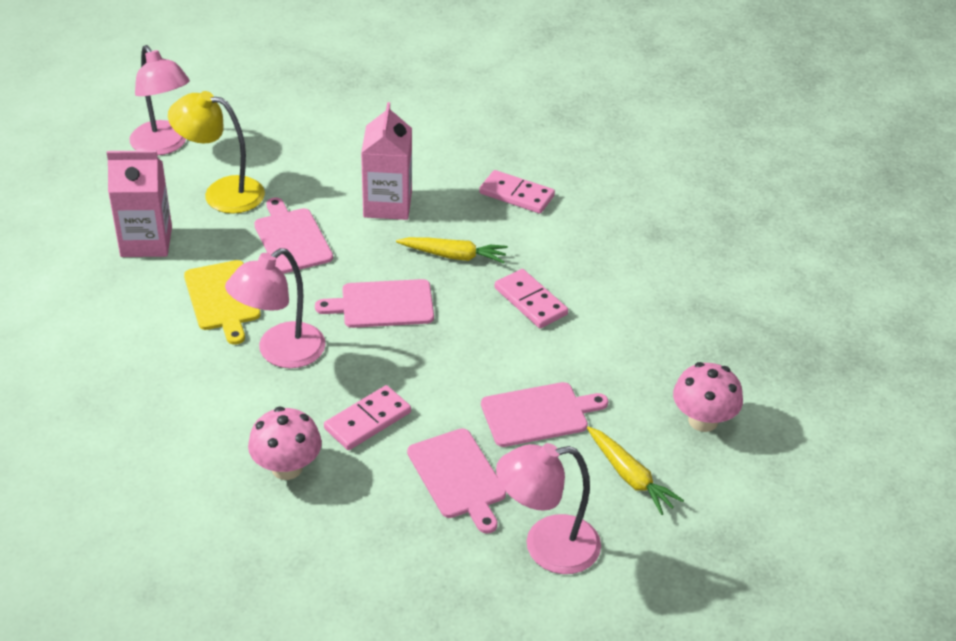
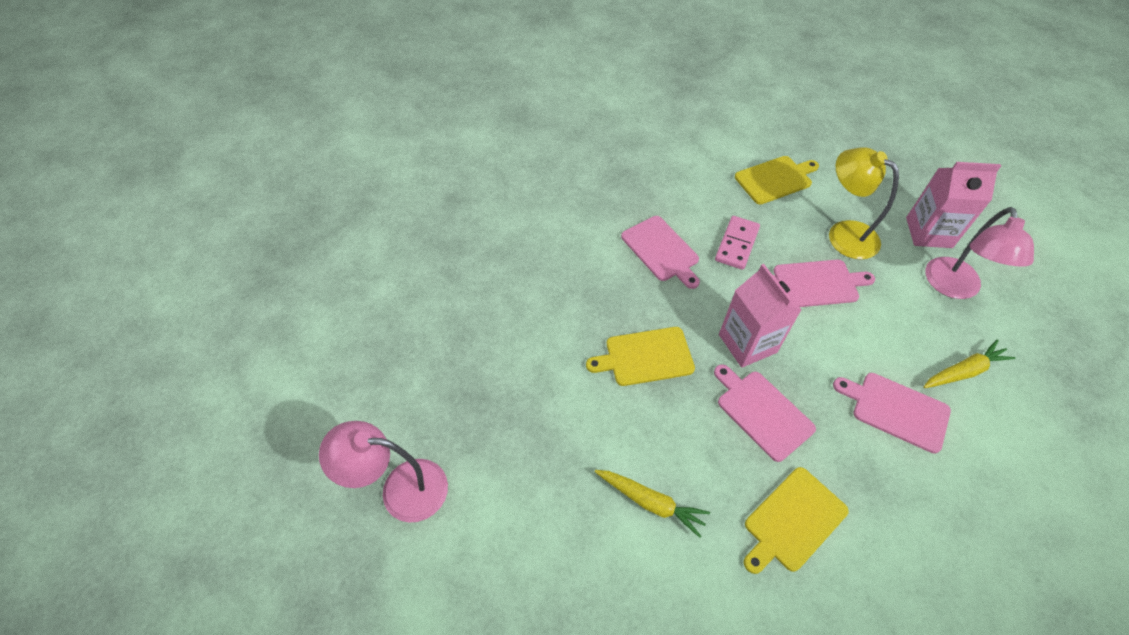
pink domino: 3 -> 1
pink lamp: 3 -> 2
pink mushroom: 2 -> 0
yellow cutting board: 1 -> 3

